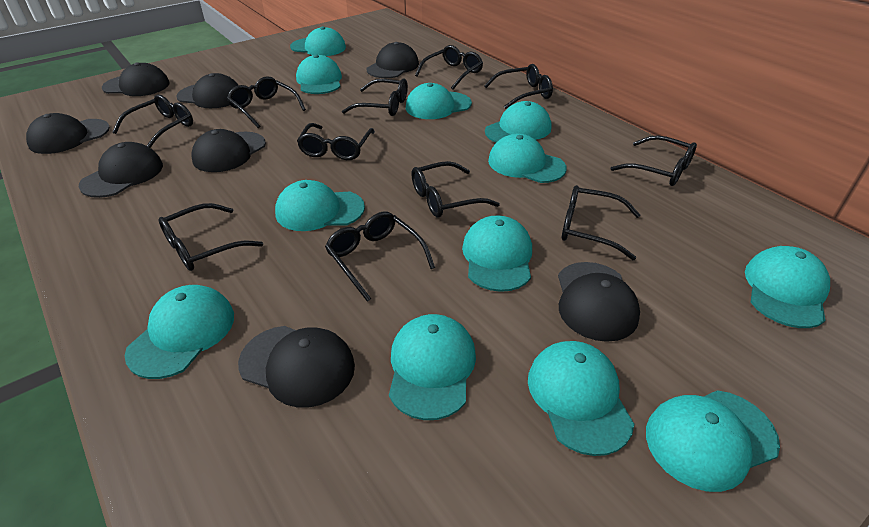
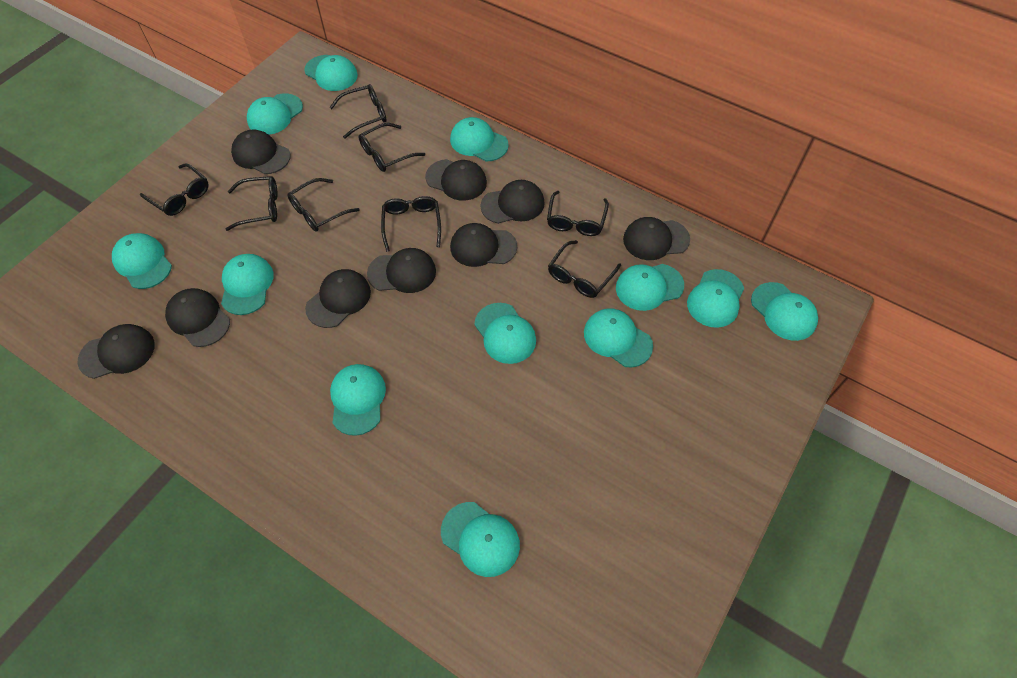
black cap: 8 -> 9
black glasses: 11 -> 8

